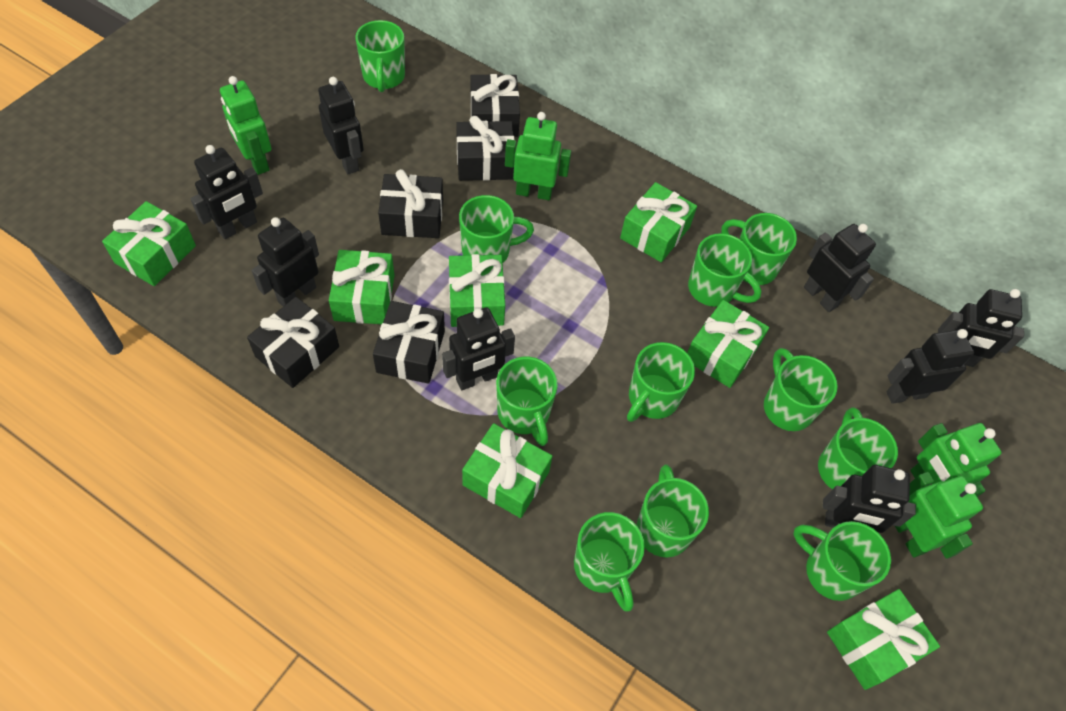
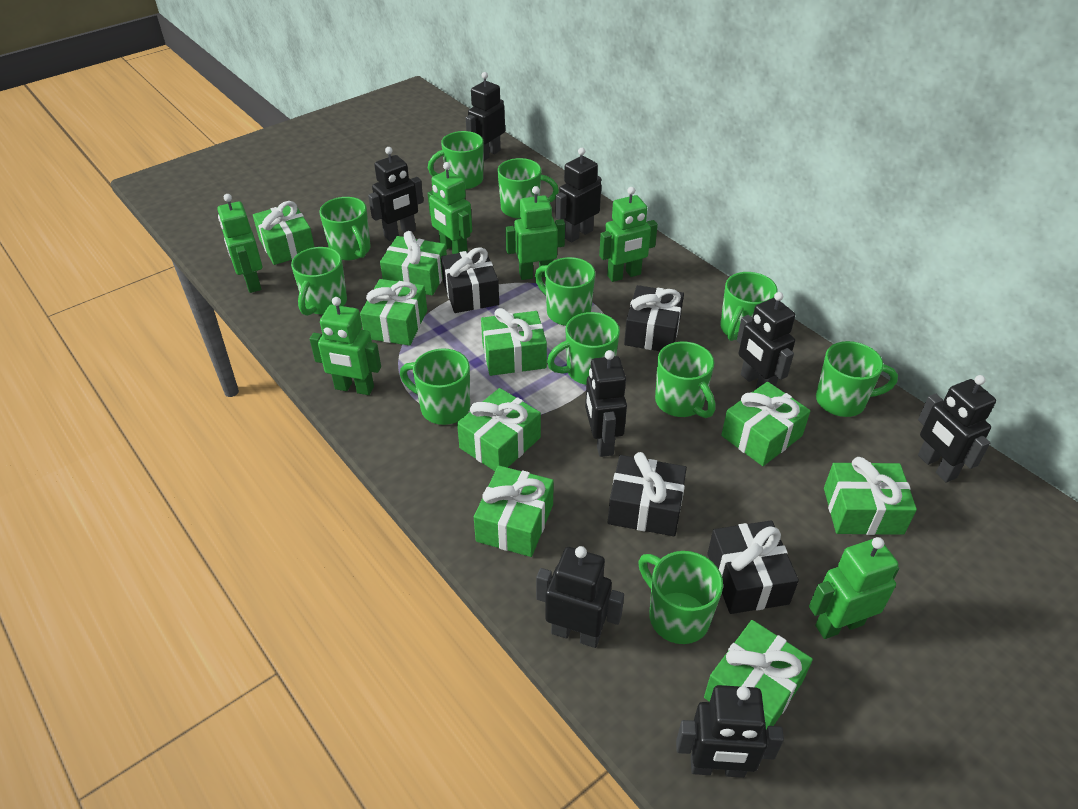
black gift: 5 -> 4
green gift: 7 -> 9
green robot: 4 -> 6

